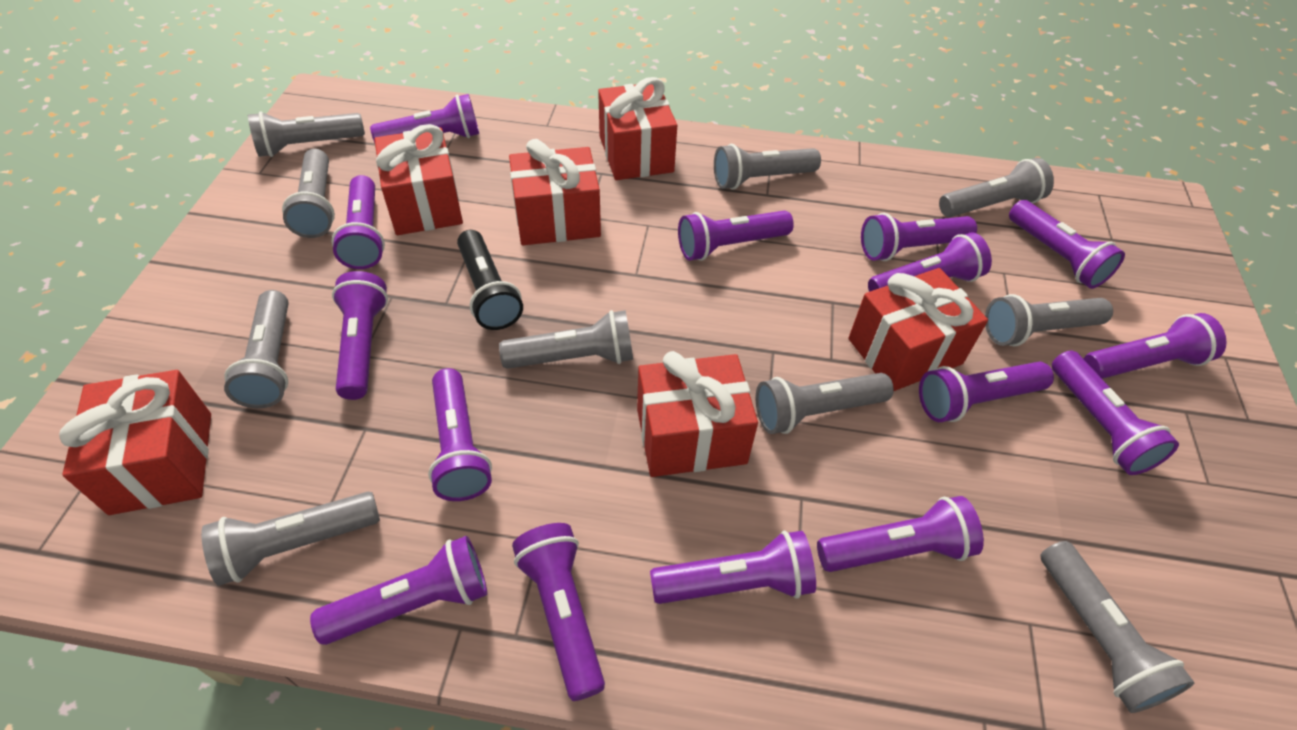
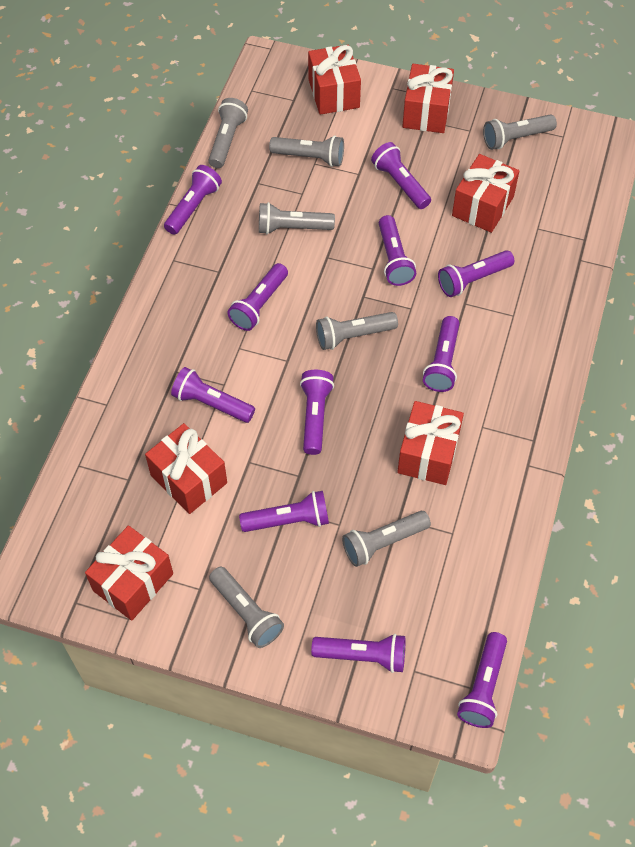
black flashlight: 1 -> 0
grey flashlight: 10 -> 7
purple flashlight: 15 -> 11

